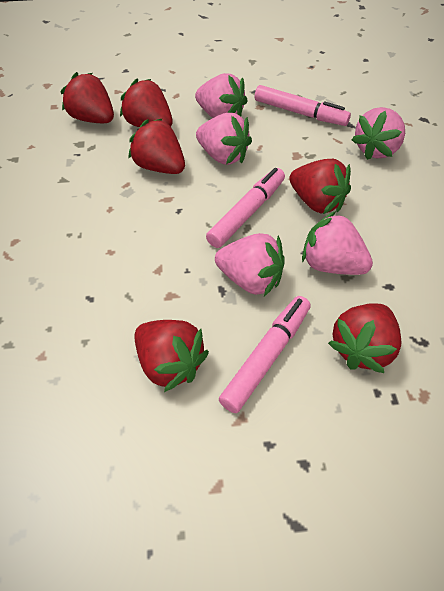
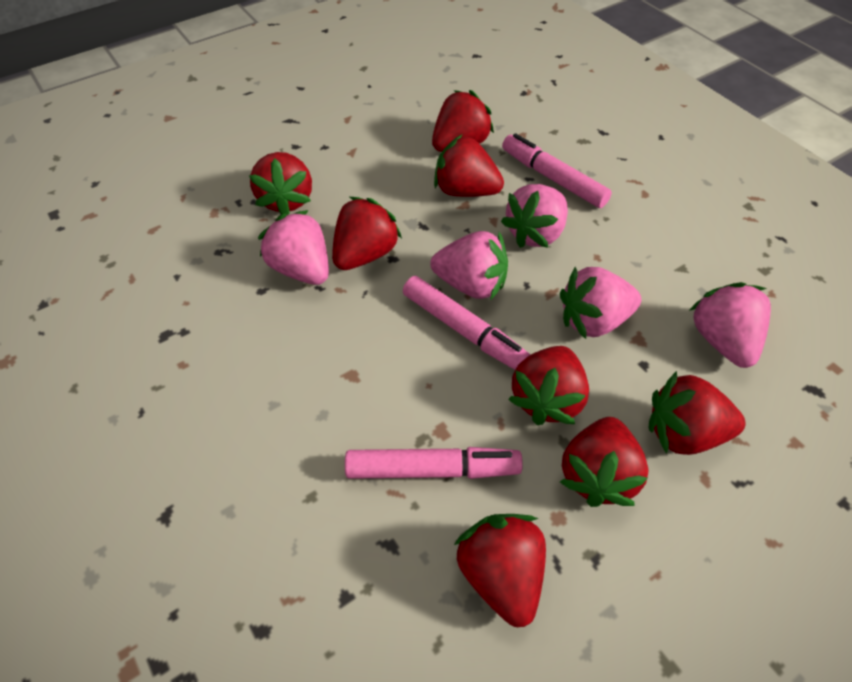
red strawberry: 6 -> 8

